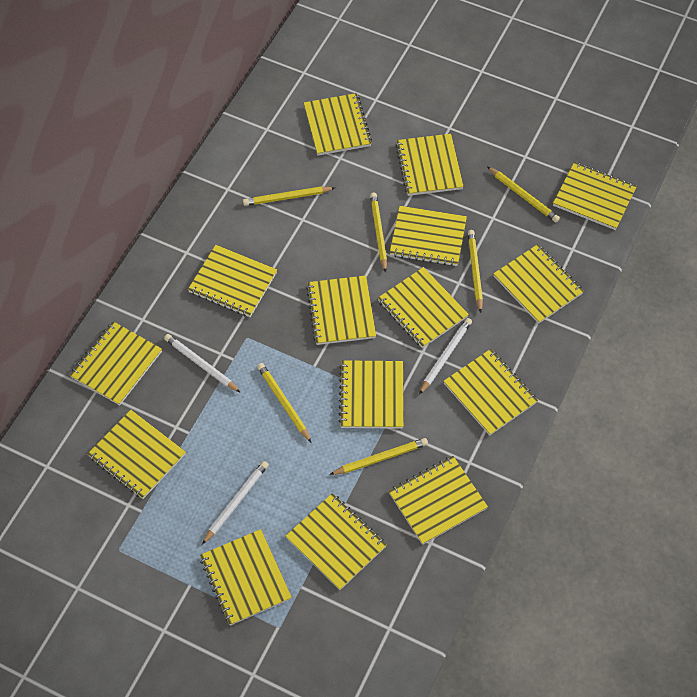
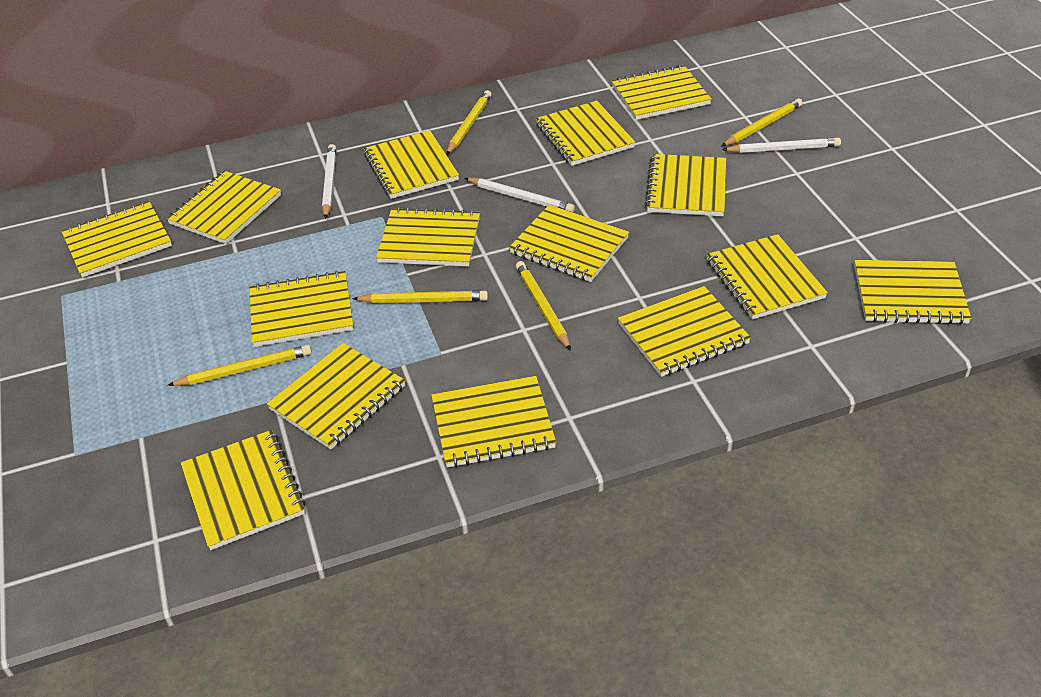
yellow pencil: 6 -> 5

